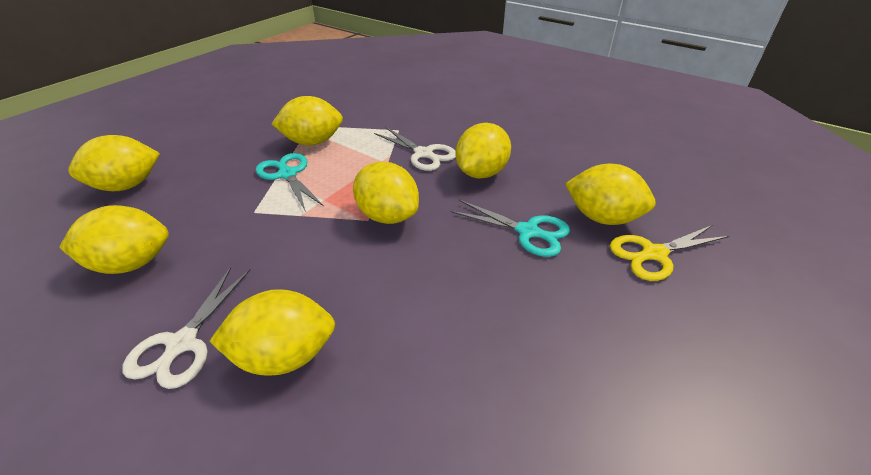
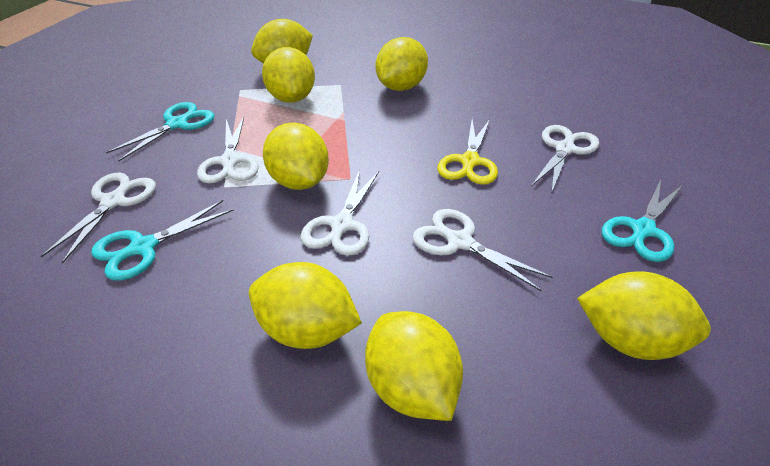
turquoise scissors: 2 -> 3
white scissors: 2 -> 5

